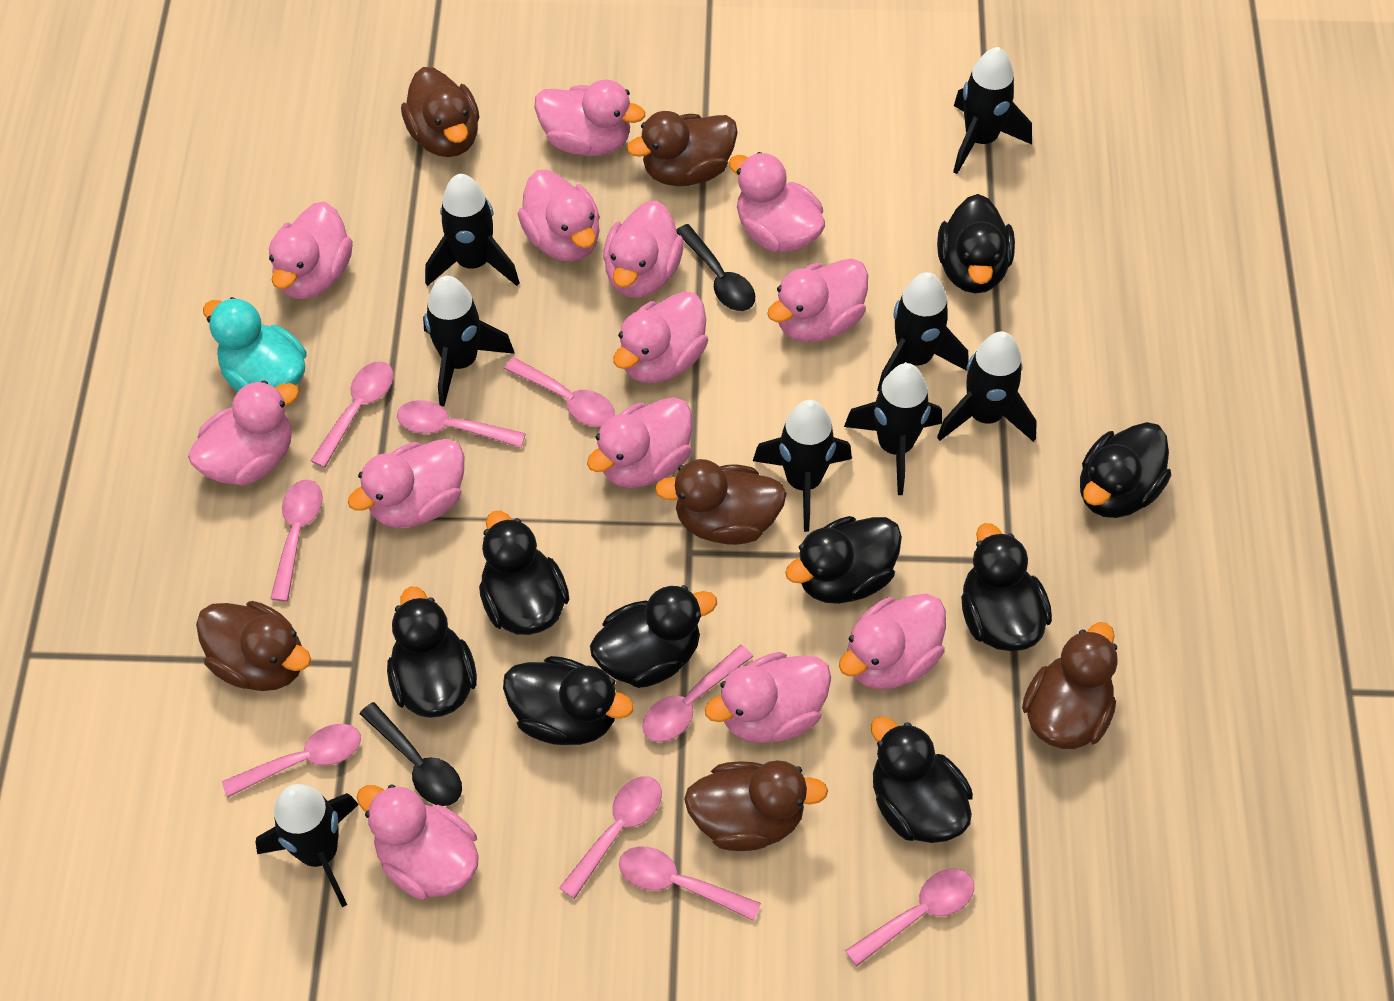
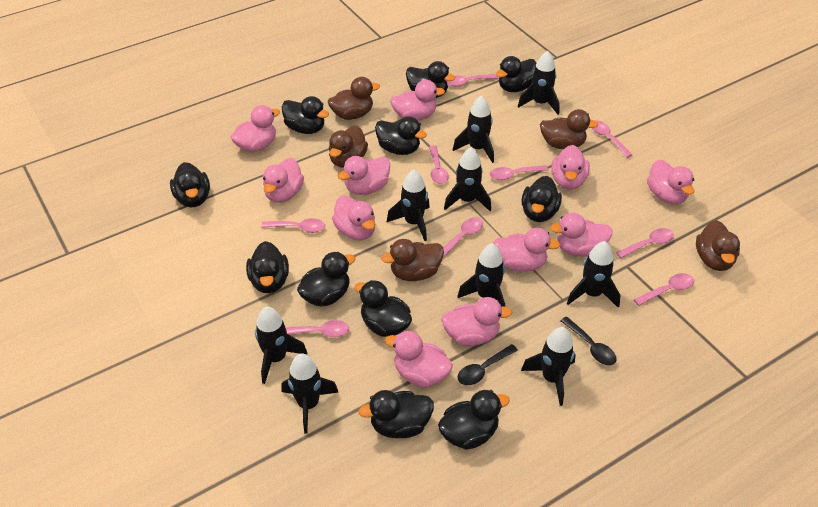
black duck: 9 -> 11
black rocket: 8 -> 9
brown duck: 6 -> 5
pink duck: 13 -> 11
turquoise duck: 1 -> 0

